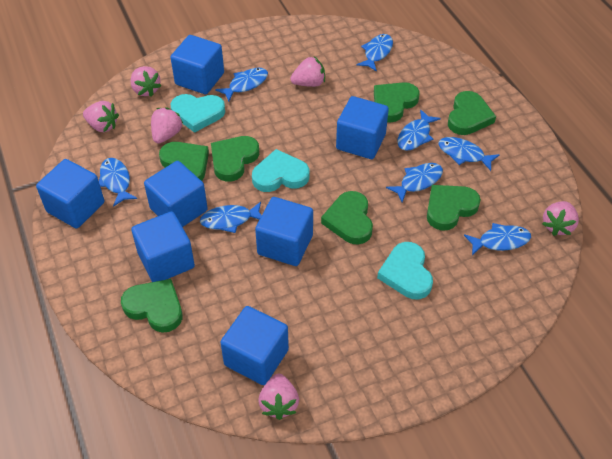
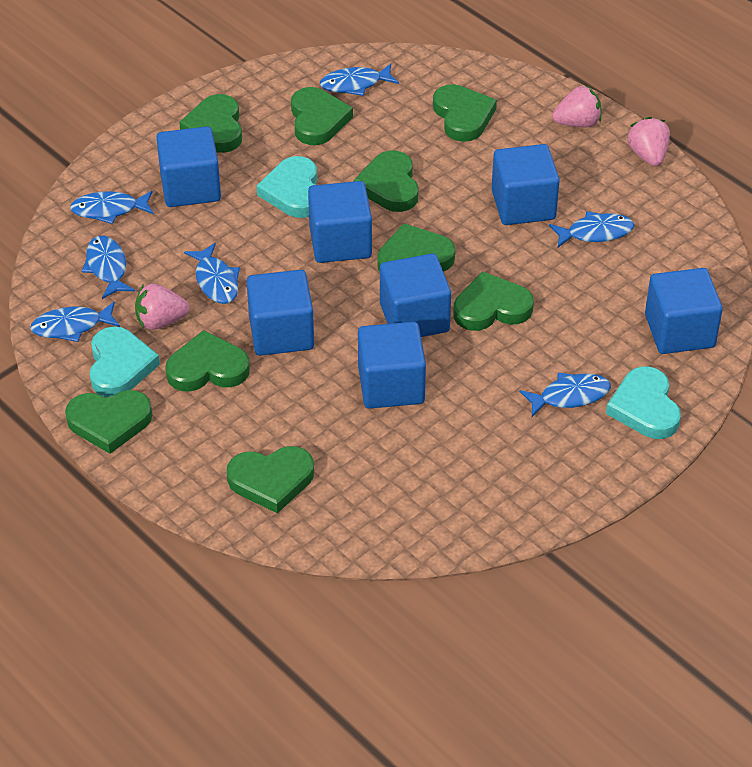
blue fish: 8 -> 7
green heart: 7 -> 9
pink strawberry: 6 -> 3

